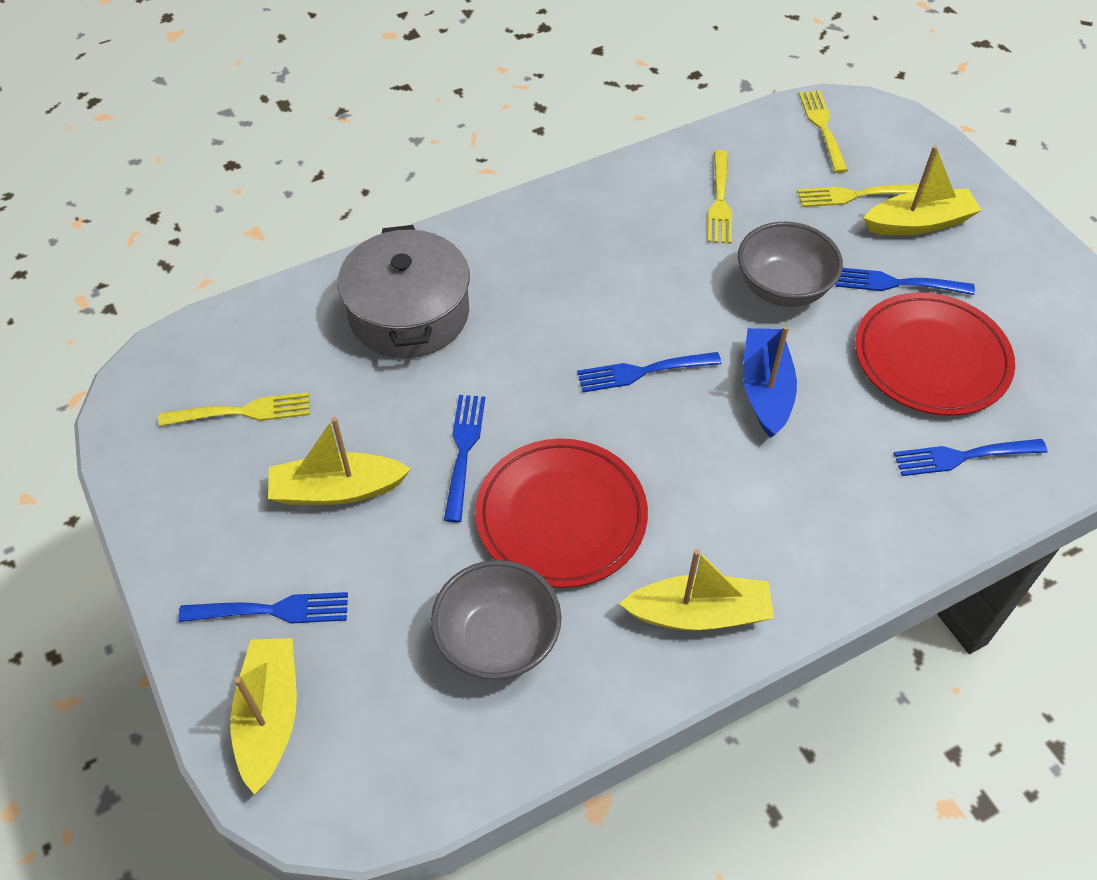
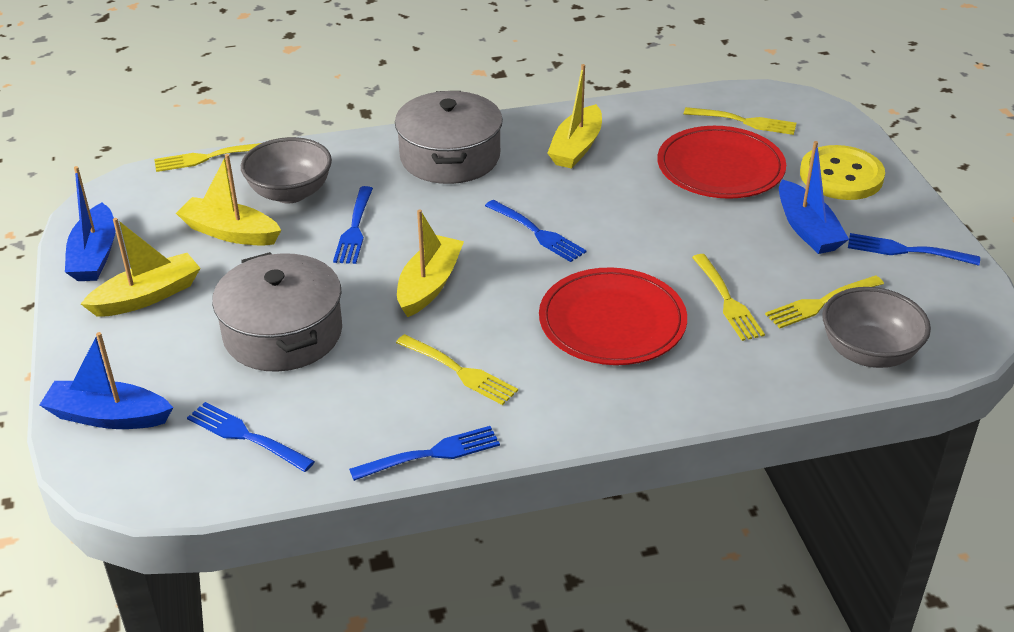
blue boat: 1 -> 3
grey pot: 1 -> 2
yellow button: 0 -> 1
yellow fork: 4 -> 5

